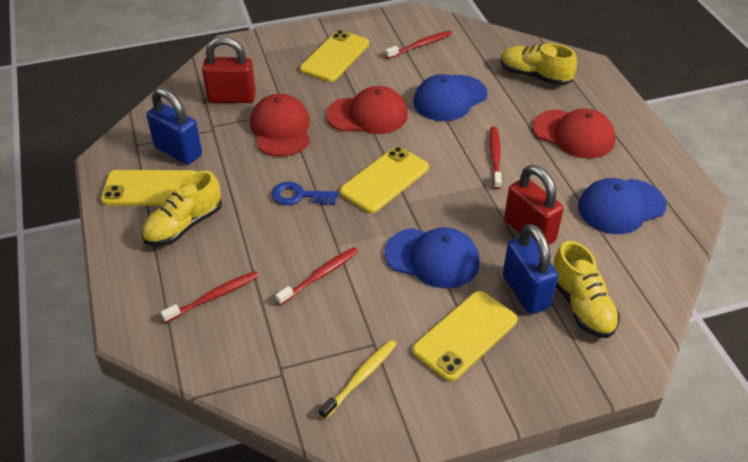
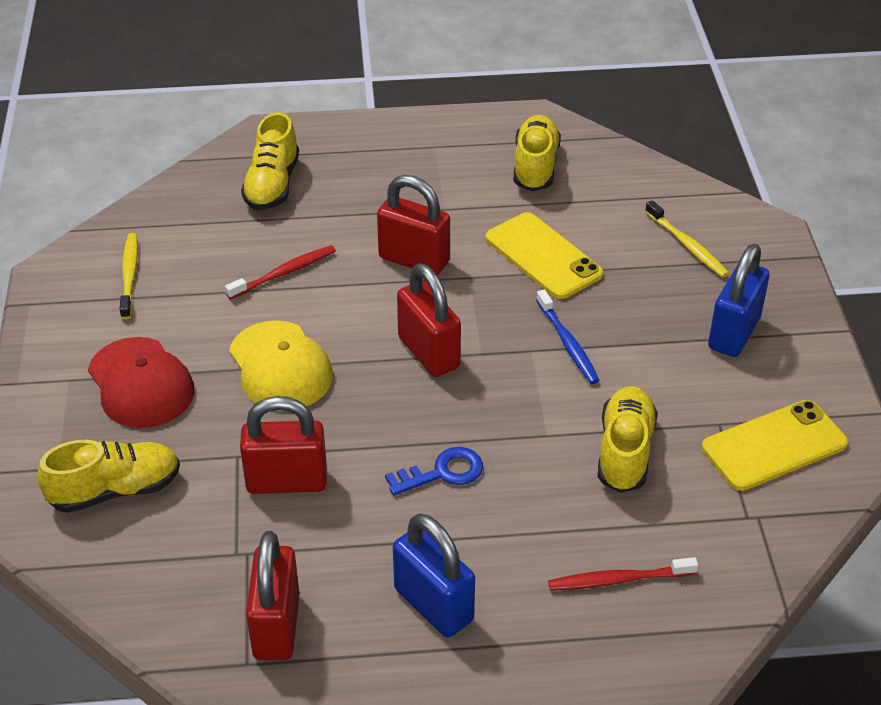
blue cap: 3 -> 0
blue toothbrush: 0 -> 1
red cap: 3 -> 1
red padlock: 2 -> 4
red toothbrush: 4 -> 2
yellow cap: 0 -> 1
yellow phone: 4 -> 2
yellow shoe: 3 -> 4
yellow toothbrush: 1 -> 2

